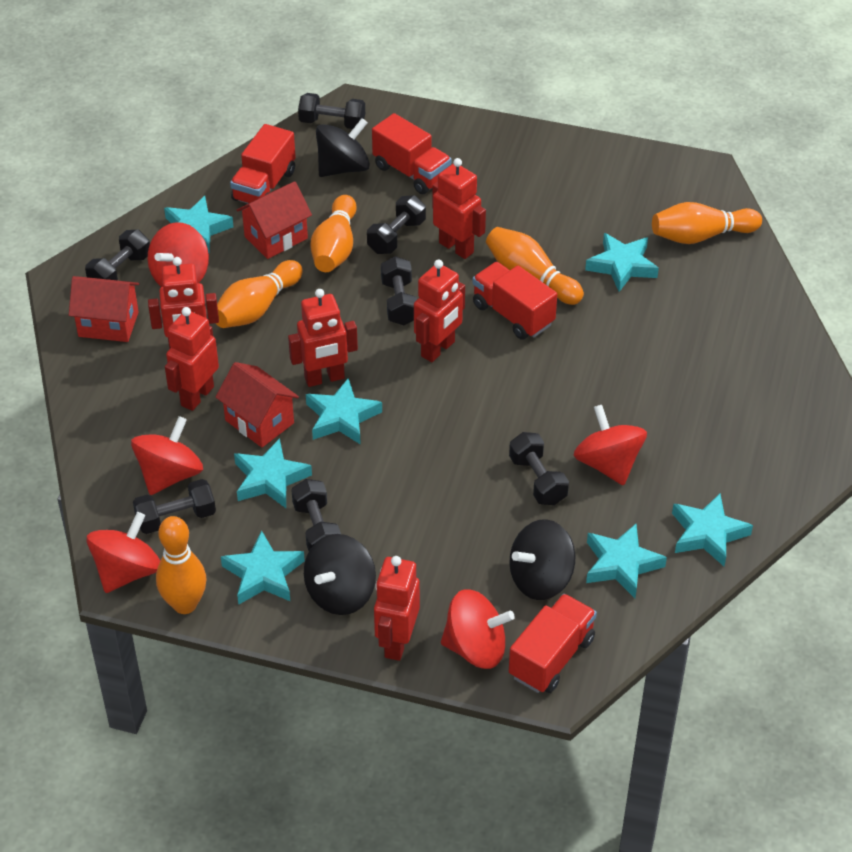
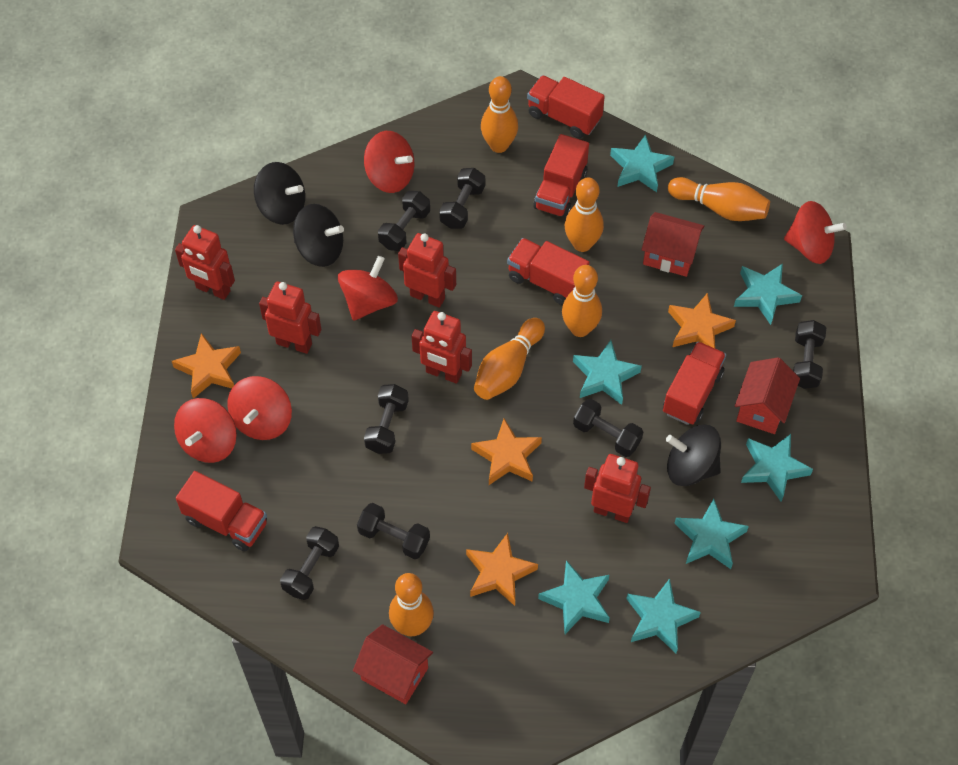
orange bowling pin: 5 -> 6
orange star: 0 -> 4
red robot: 6 -> 5
red truck: 4 -> 5

